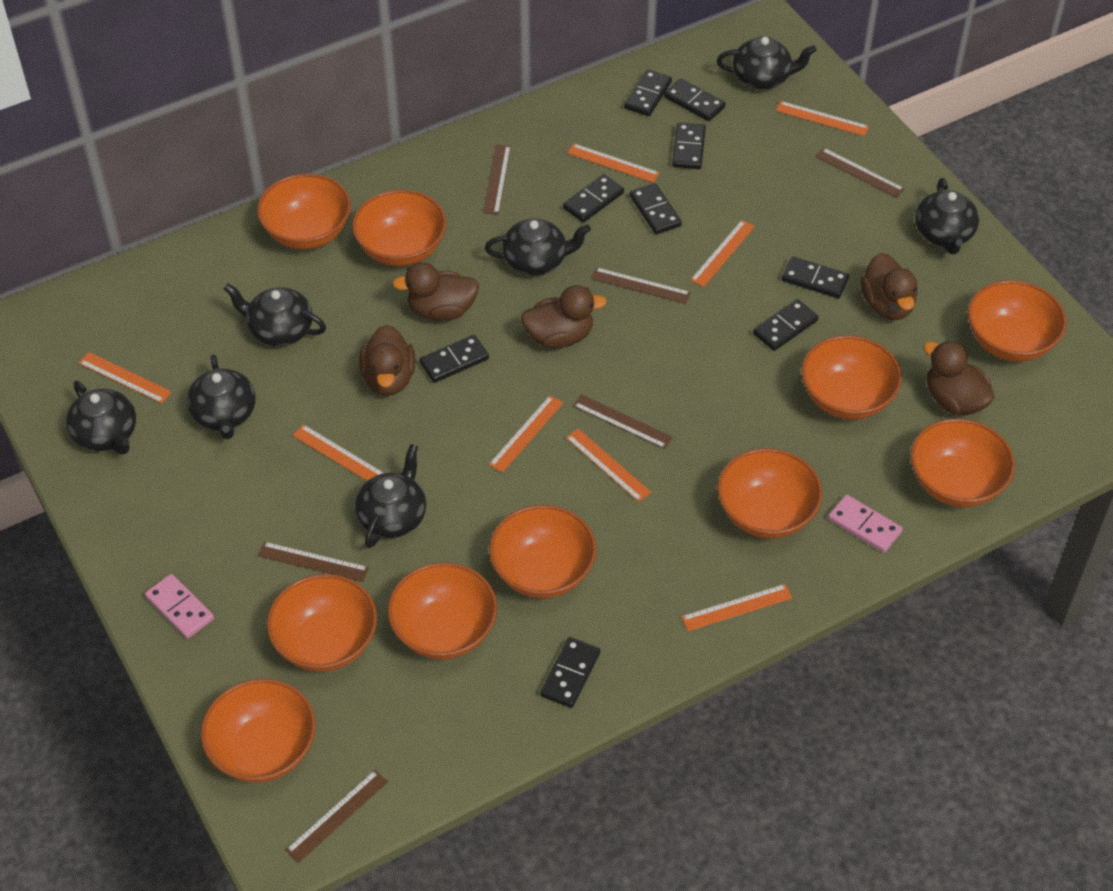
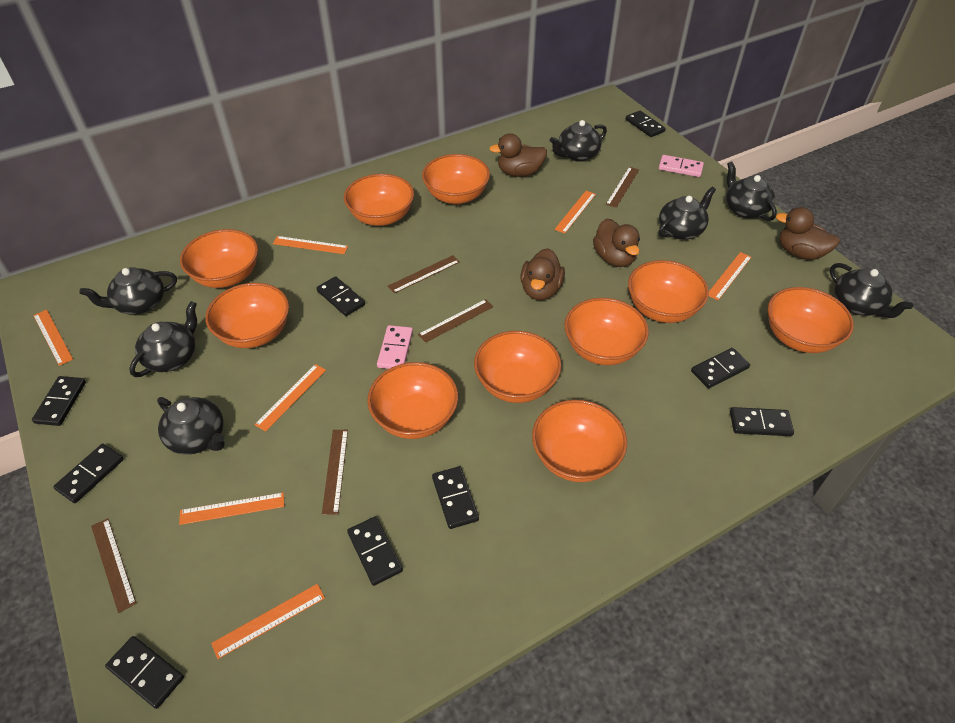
brown duck: 5 -> 4
brown ruler: 6 -> 5
orange ruler: 8 -> 7

